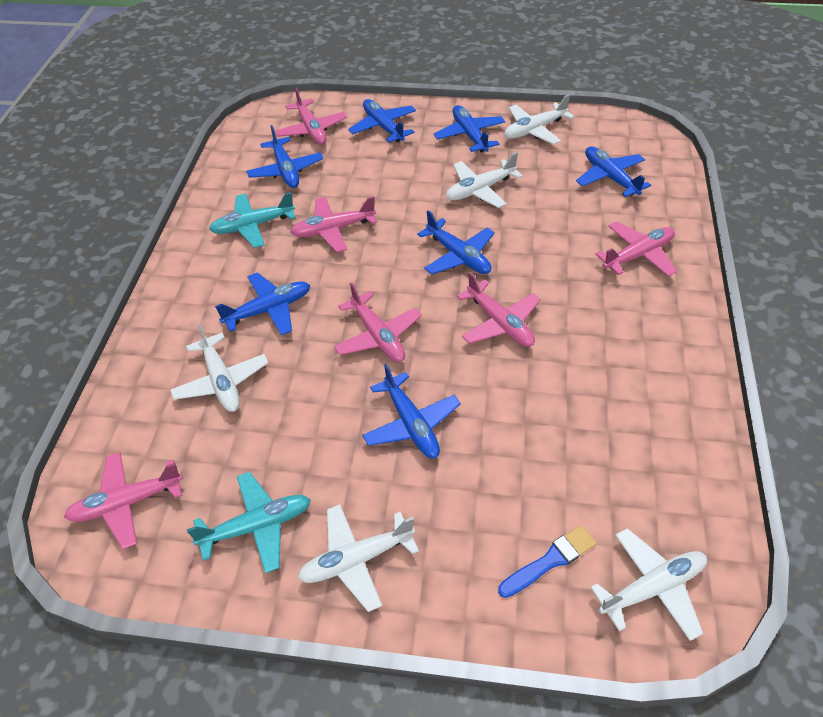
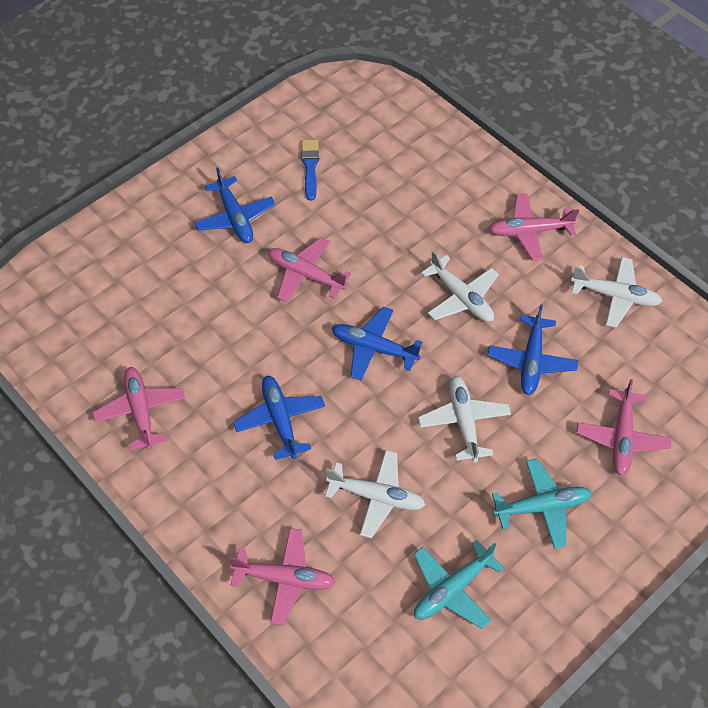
blue plane: 7 -> 4
pink plane: 6 -> 5
white plane: 5 -> 4

